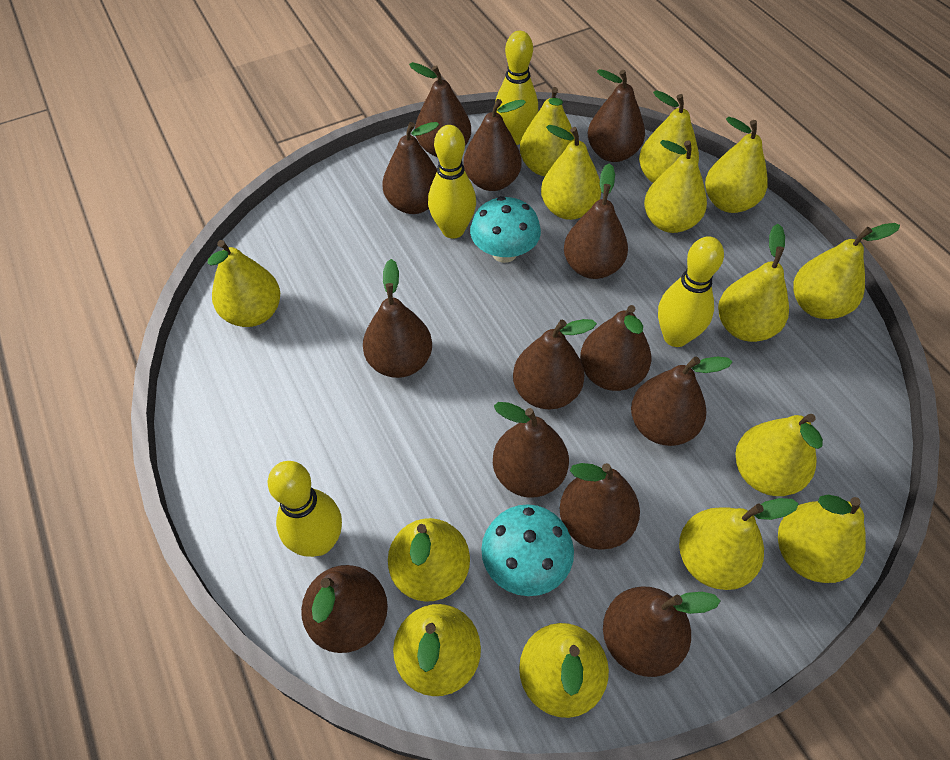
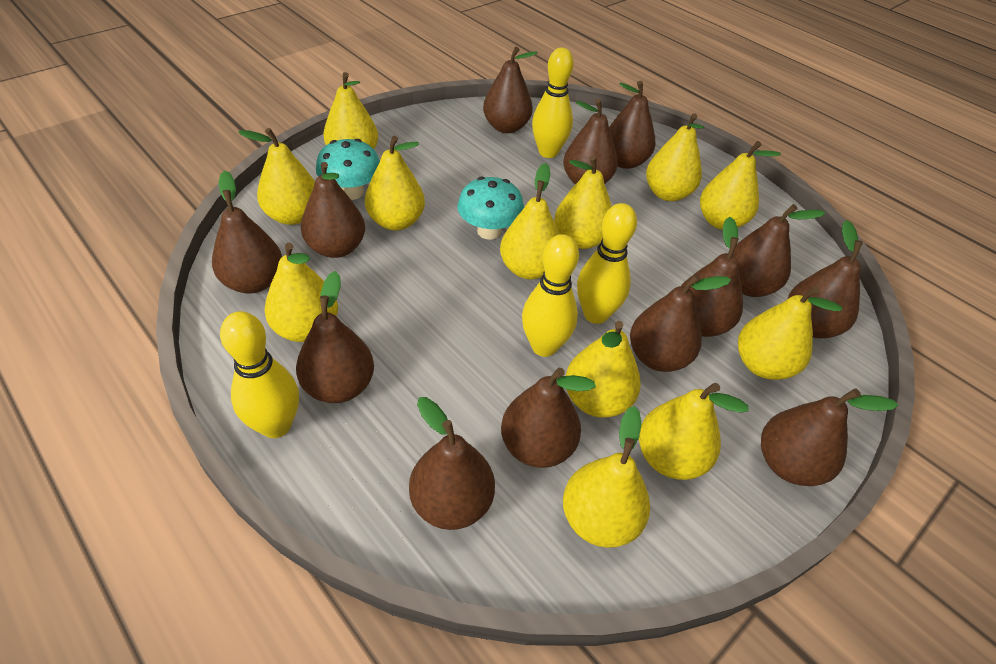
yellow pear: 14 -> 12

